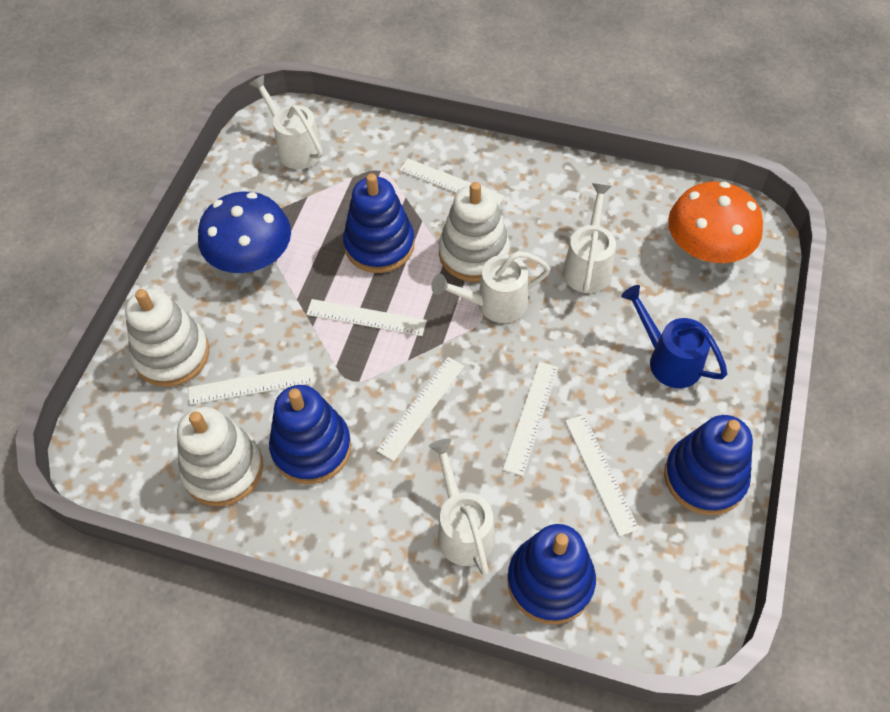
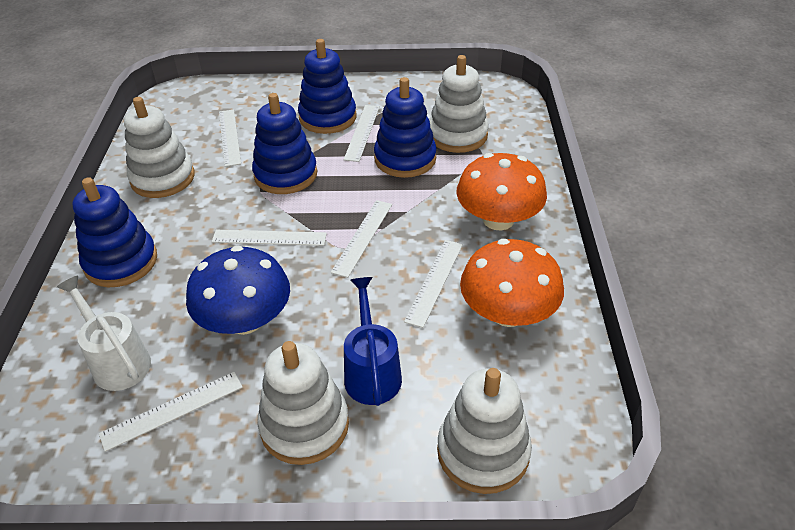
orange mushroom: 1 -> 2
white stacking toy: 3 -> 4
white watering can: 4 -> 1

